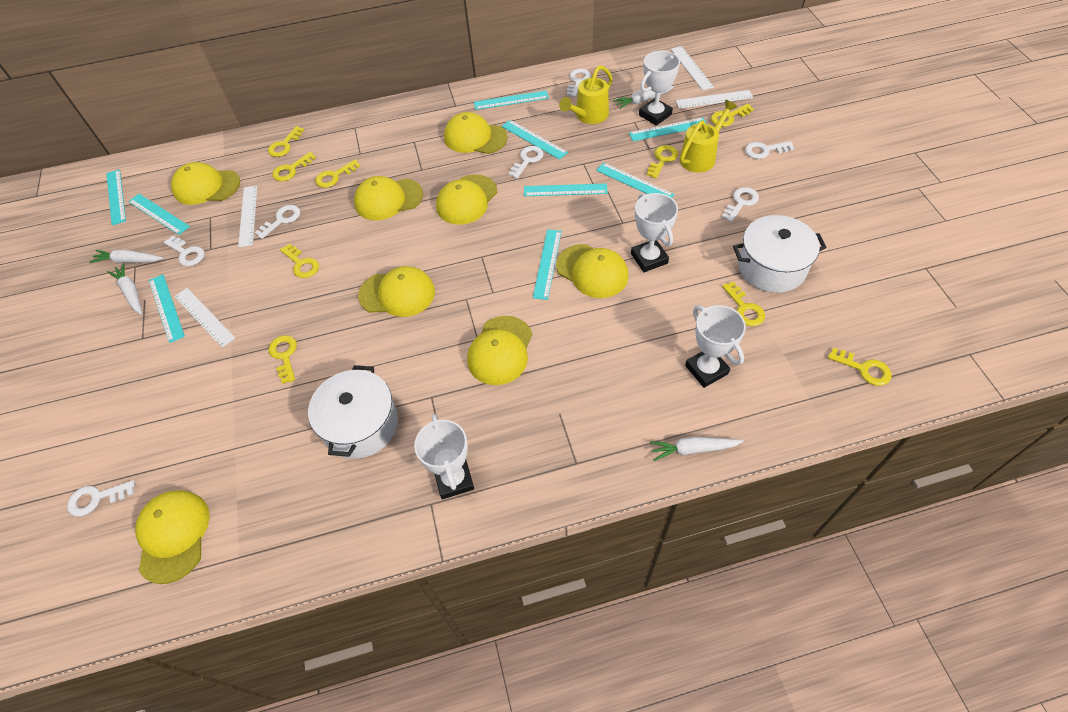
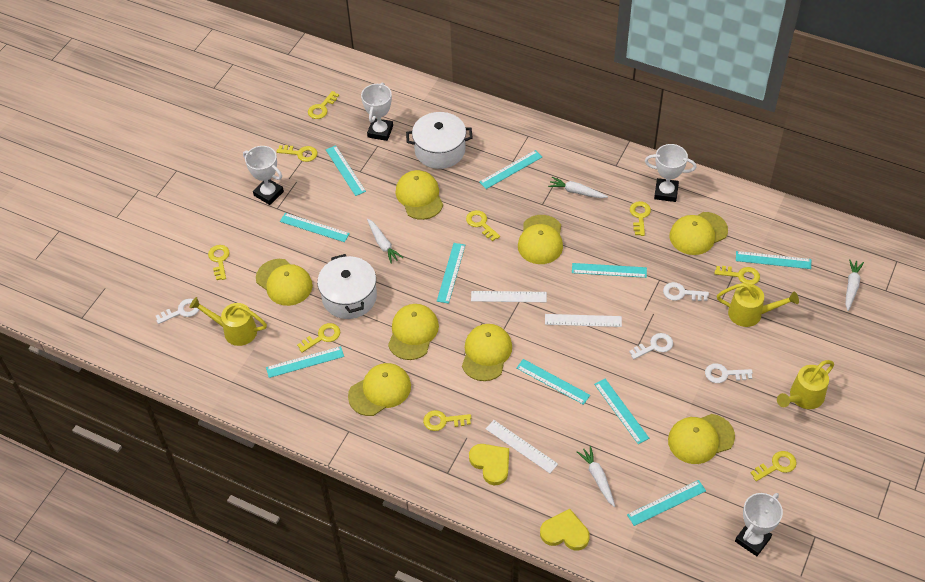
turquoise ruler: 9 -> 10
white key: 7 -> 4
white ruler: 4 -> 3
yellow heart: 0 -> 2
yellow watering can: 2 -> 3

